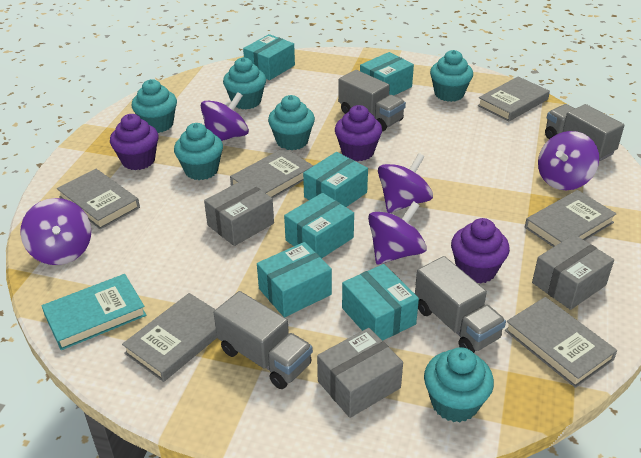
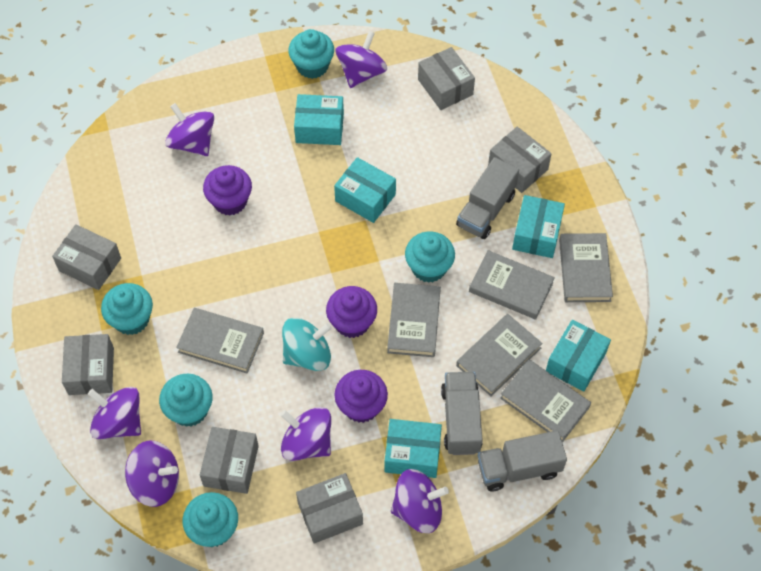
grey box: 3 -> 6
grey truck: 4 -> 3
purple spinning top: 5 -> 6
turquoise book: 1 -> 0
turquoise box: 6 -> 5
turquoise cupcake: 6 -> 5
turquoise spinning top: 0 -> 1

